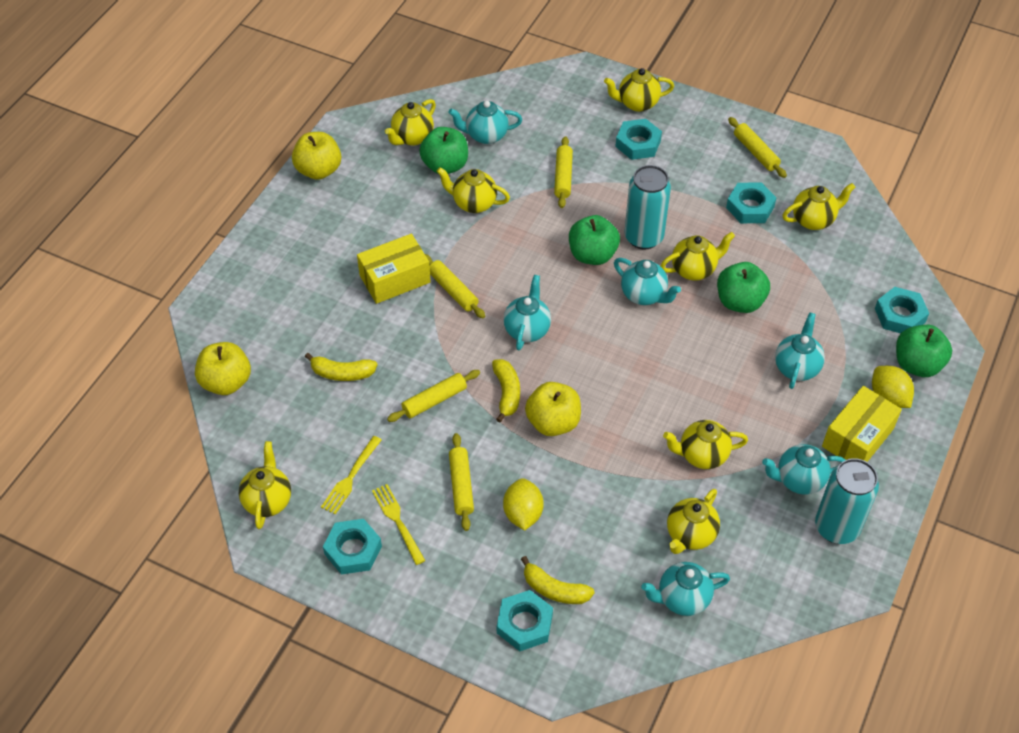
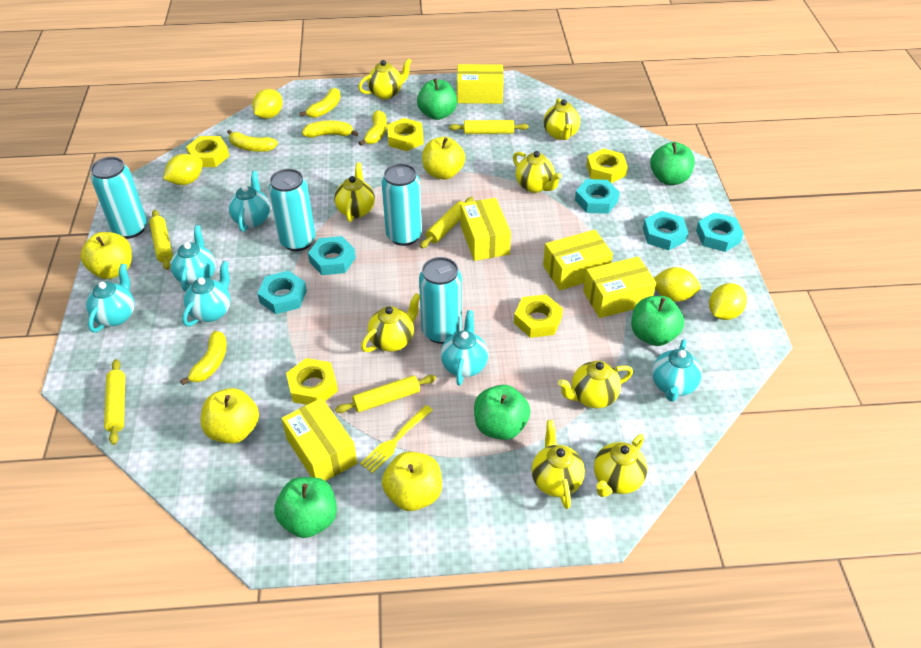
green apple: 4 -> 5
turquoise can: 2 -> 4
yellow apple: 3 -> 4
yellow banana: 3 -> 5
yellow box: 2 -> 5
yellow fork: 2 -> 1
yellow lemon: 2 -> 4
yellow nut: 0 -> 5

